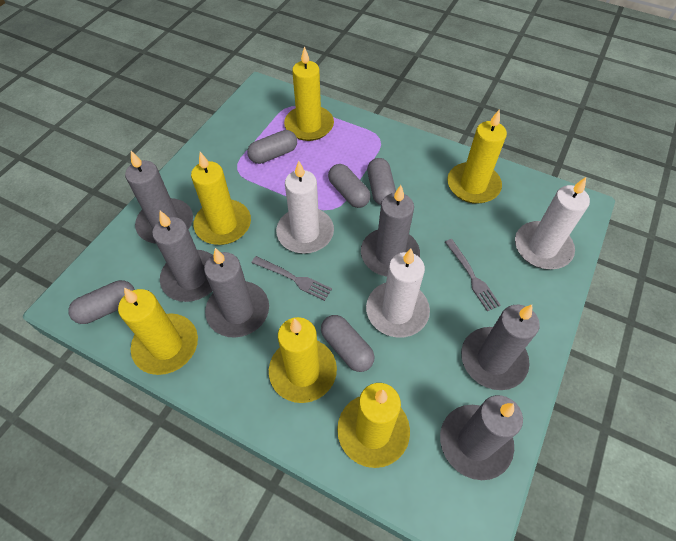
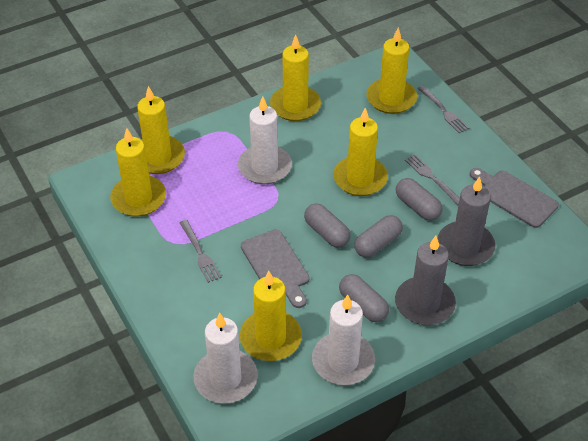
grey candle: 6 -> 2
grey capsule: 5 -> 4
grey cutting board: 0 -> 2
grey fork: 2 -> 3

